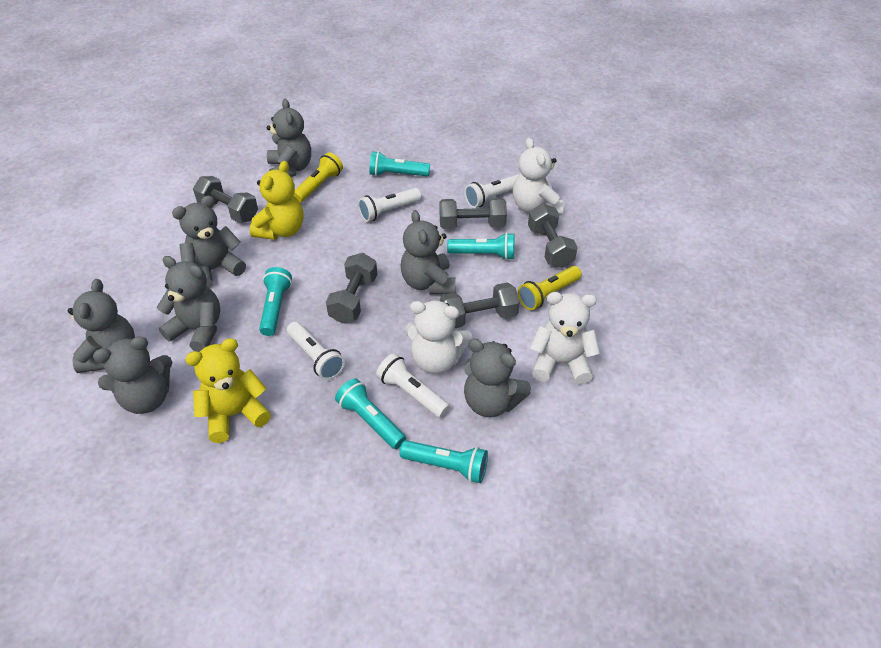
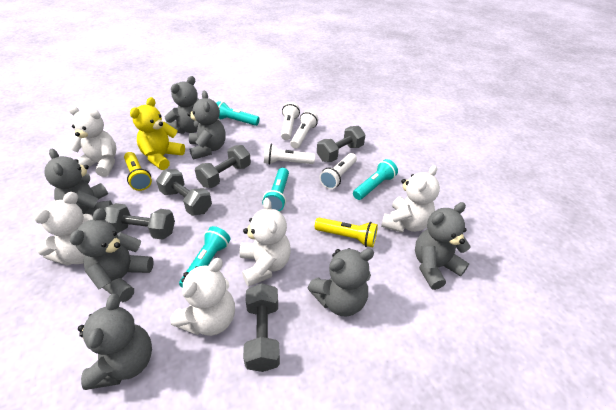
turquoise flashlight: 5 -> 4
white teddy bear: 3 -> 5
yellow teddy bear: 2 -> 1

